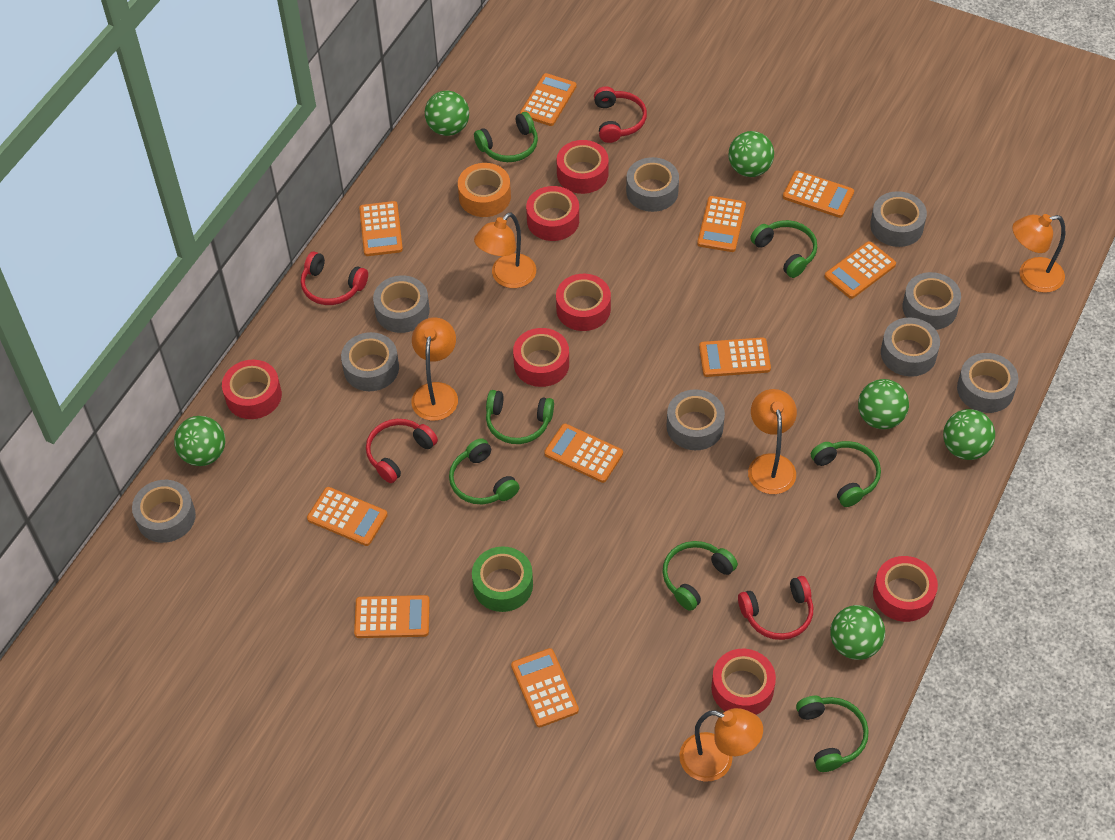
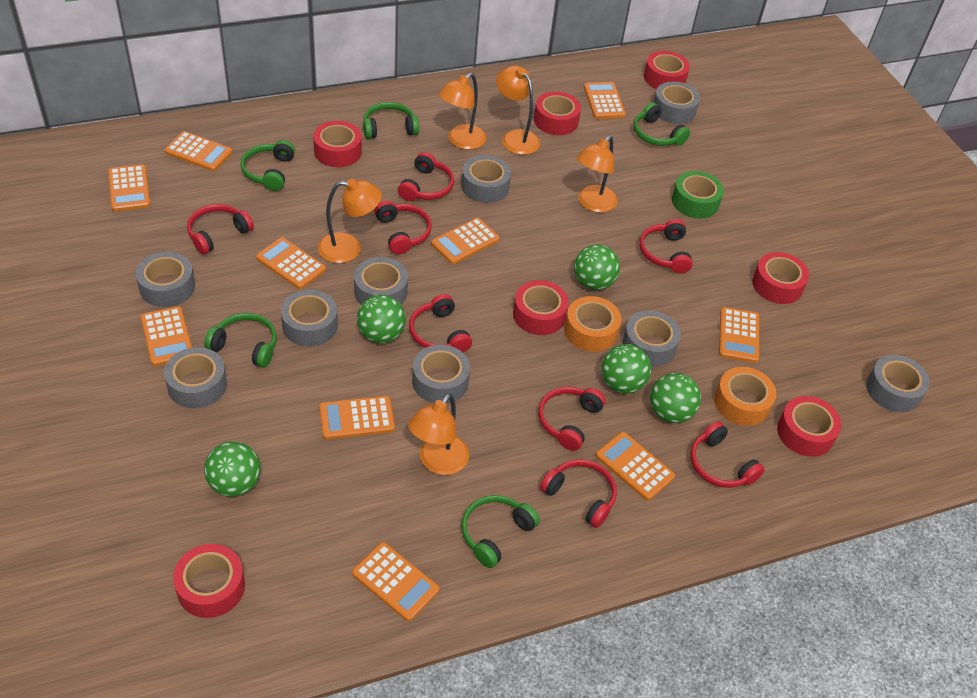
green ball: 6 -> 5
green headphones: 7 -> 5
orange tape: 1 -> 2
red headphones: 4 -> 8

